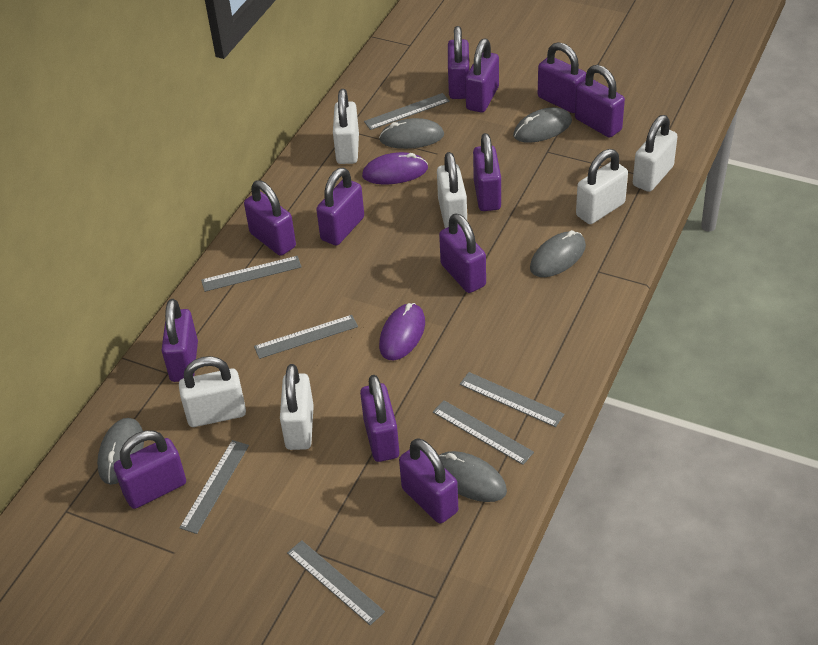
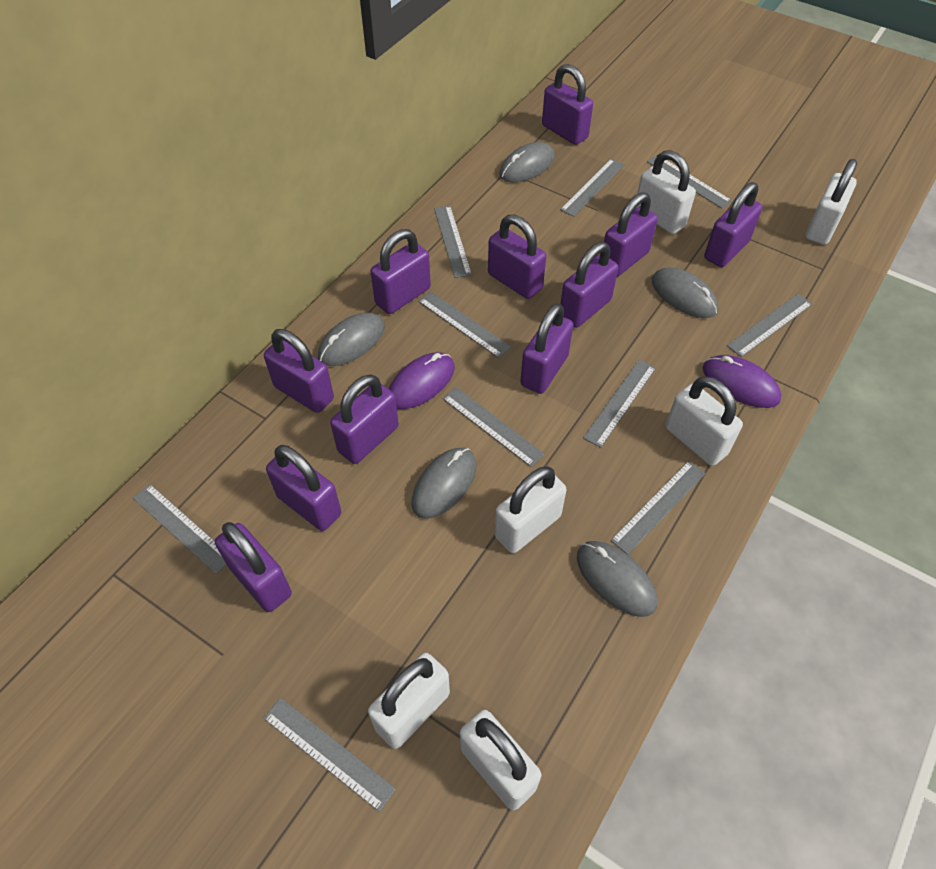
grey ruler: 7 -> 10
purple padlock: 12 -> 11

